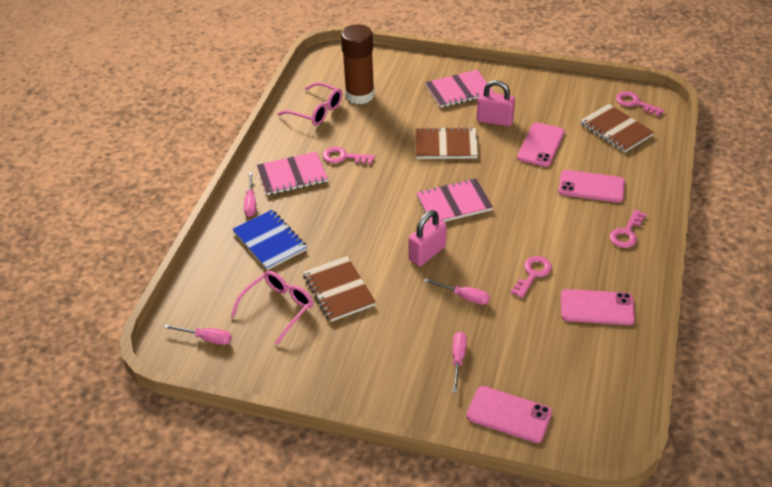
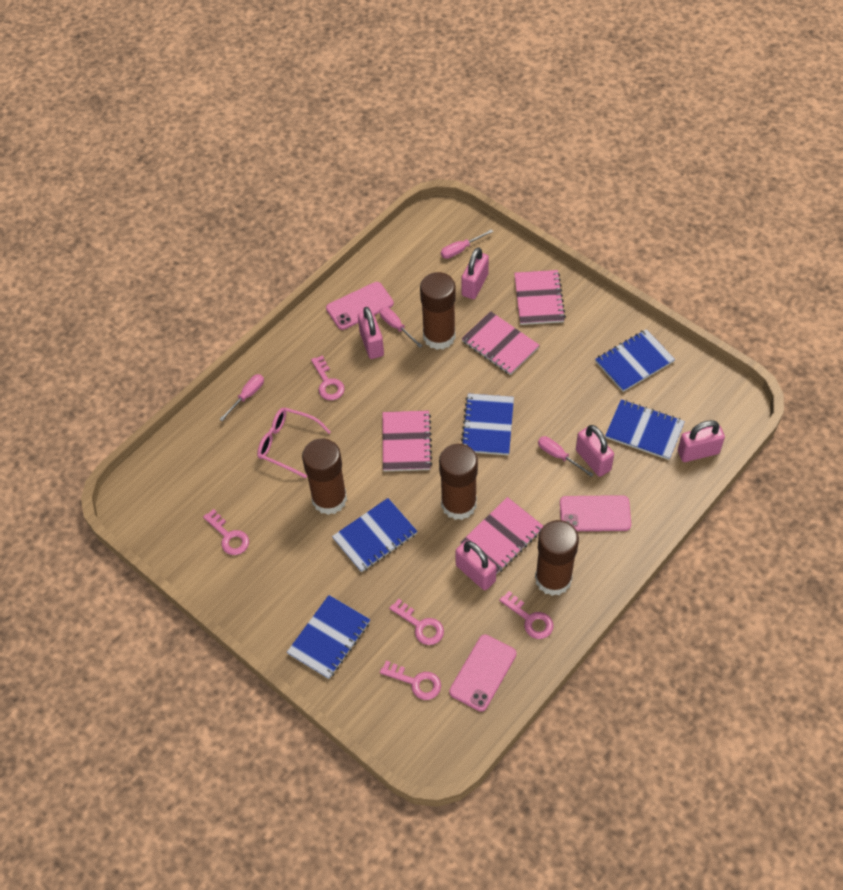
blue notebook: 1 -> 5
brown glue stick: 1 -> 4
brown notebook: 3 -> 0
pink glasses: 2 -> 1
pink key: 4 -> 5
pink notebook: 3 -> 4
pink padlock: 2 -> 5
pink phone: 4 -> 3

